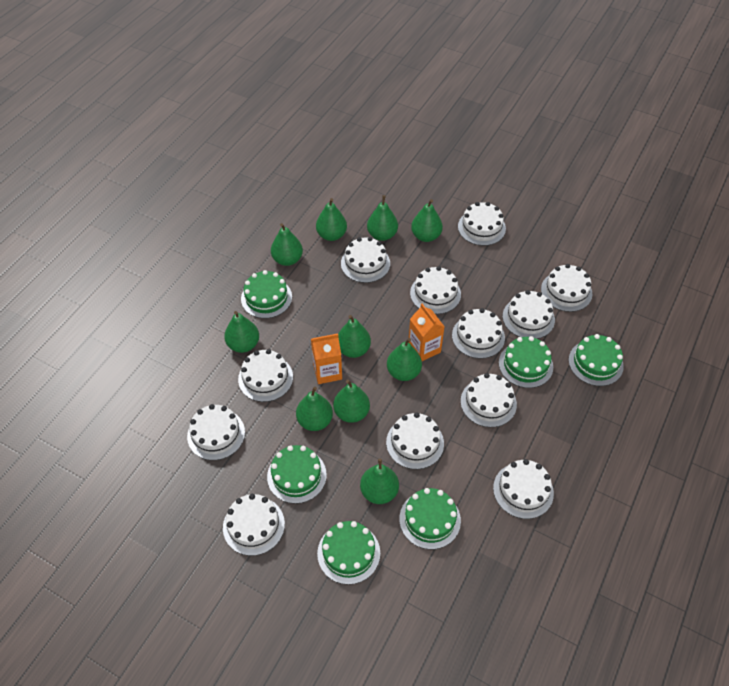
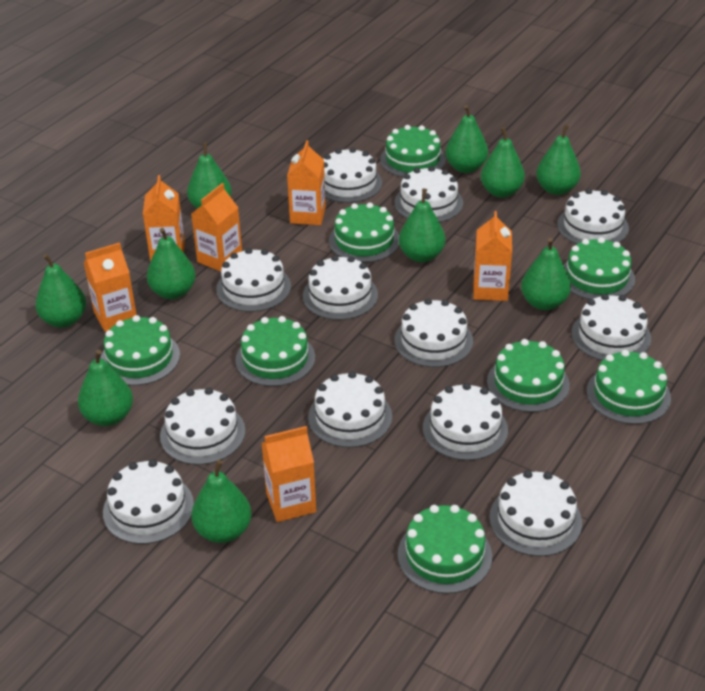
green cake: 6 -> 8
orange carton: 2 -> 6

